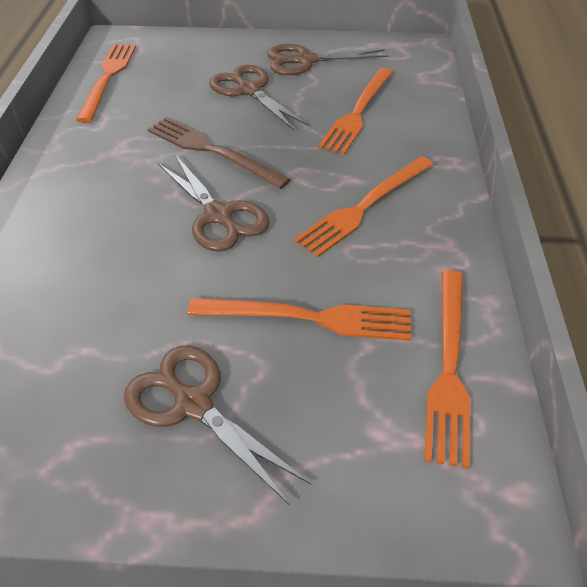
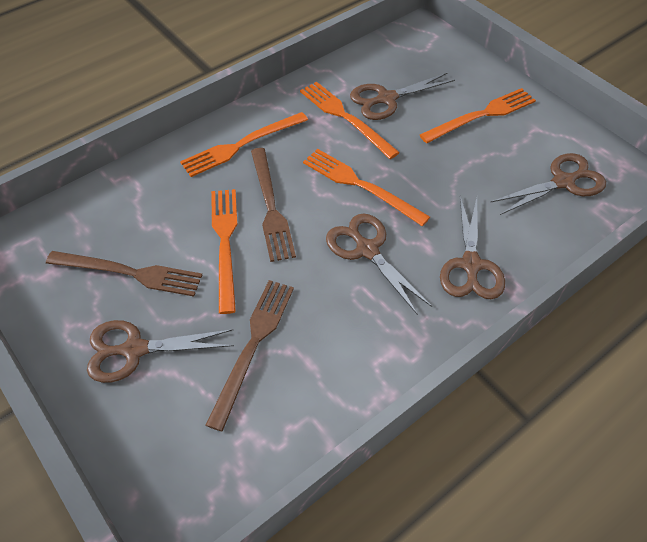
brown fork: 1 -> 3
brown scissors: 4 -> 5

